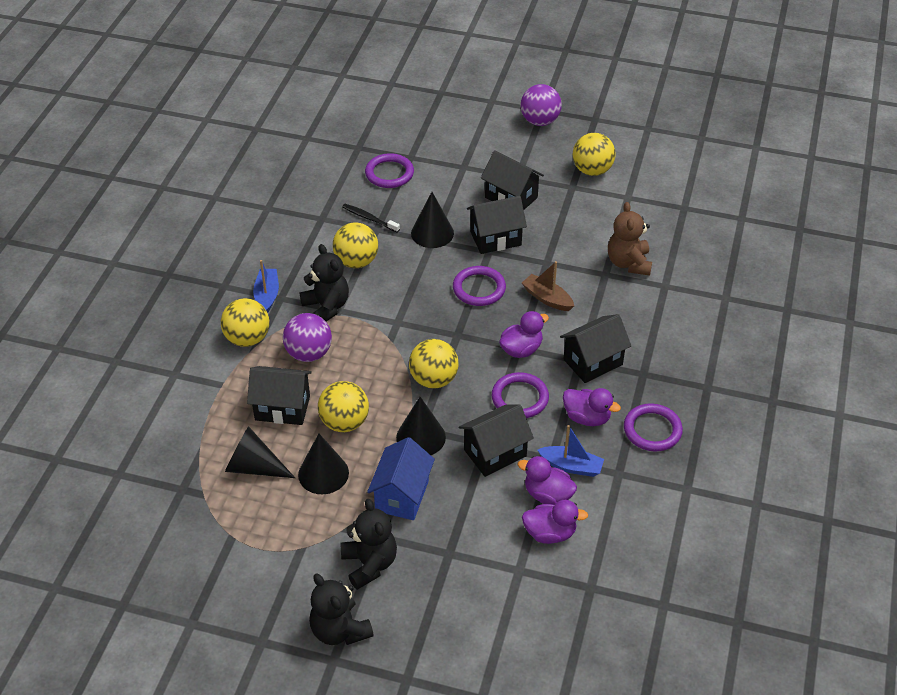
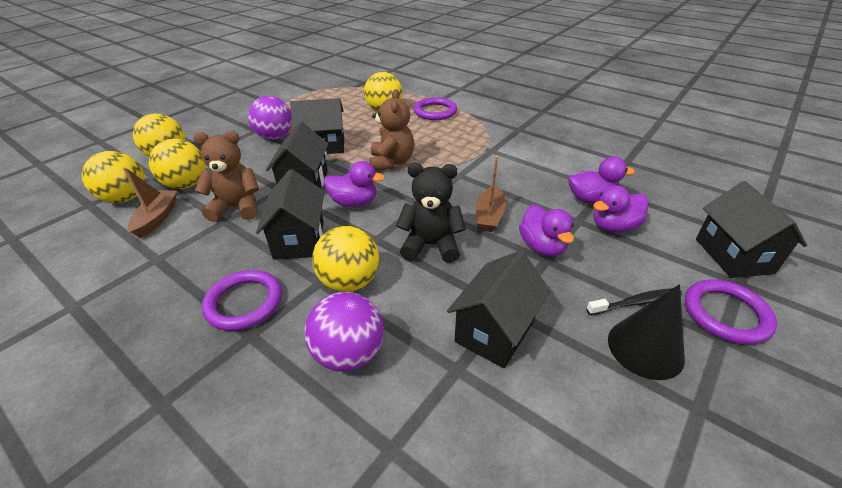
black cone: 4 -> 1
black teddy bear: 3 -> 1
blue boat: 2 -> 0
blue house: 1 -> 0
brown boat: 1 -> 2
brown teddy bear: 1 -> 2
purple ring: 4 -> 3

